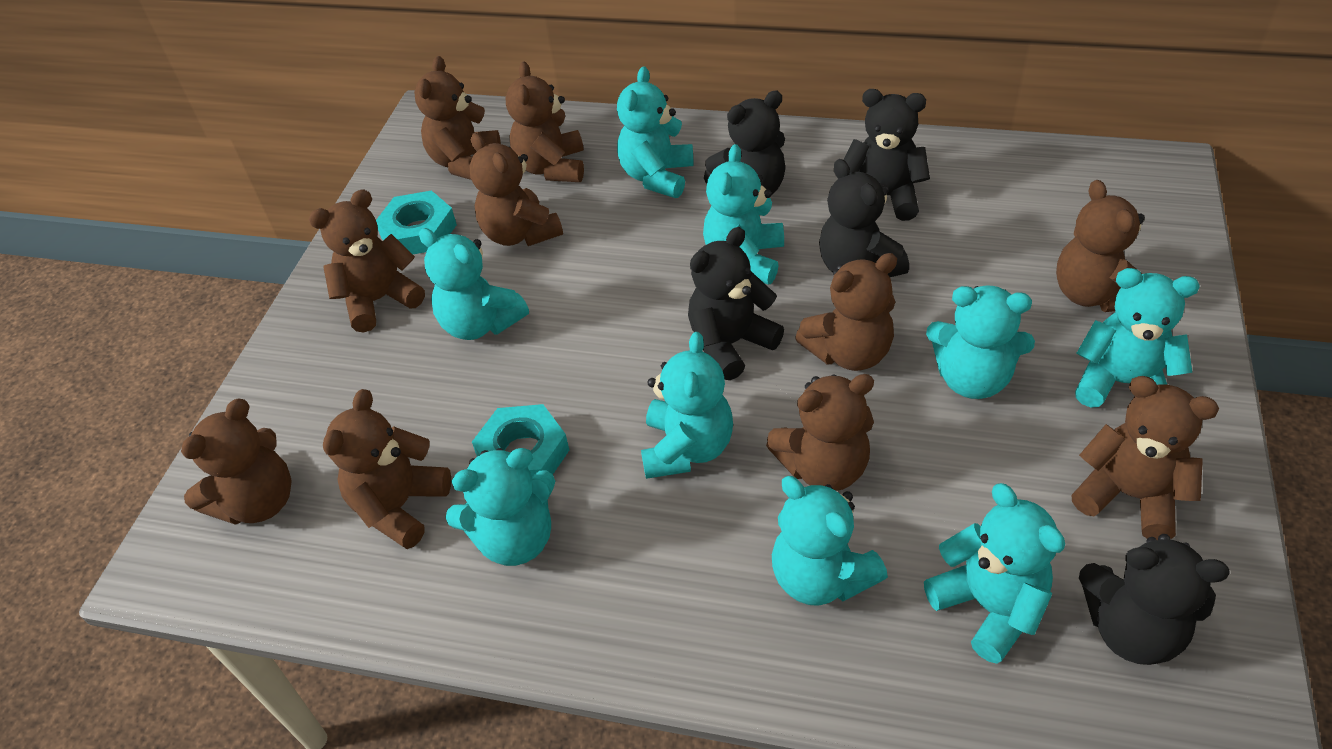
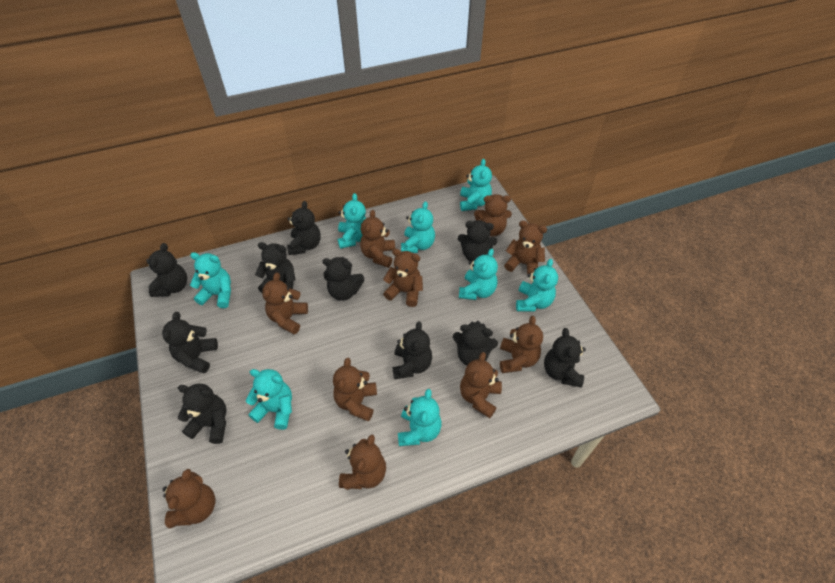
black teddy bear: 5 -> 10
turquoise nut: 2 -> 0
turquoise teddy bear: 9 -> 8

